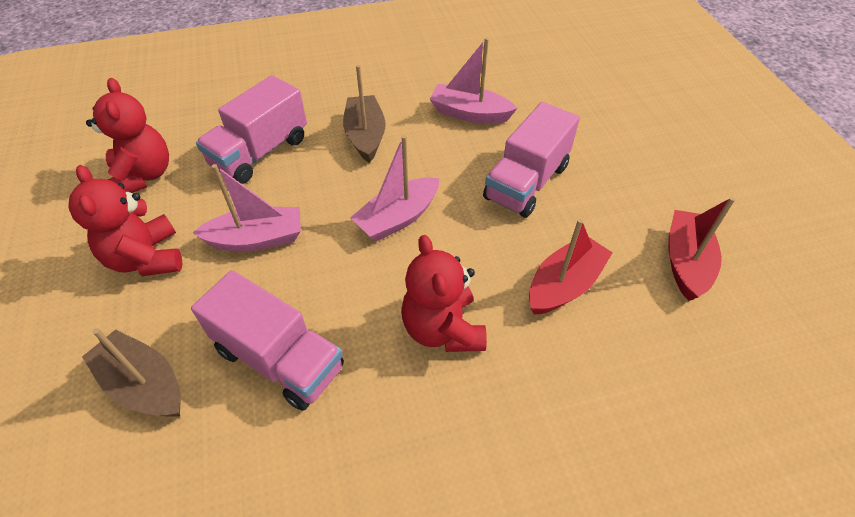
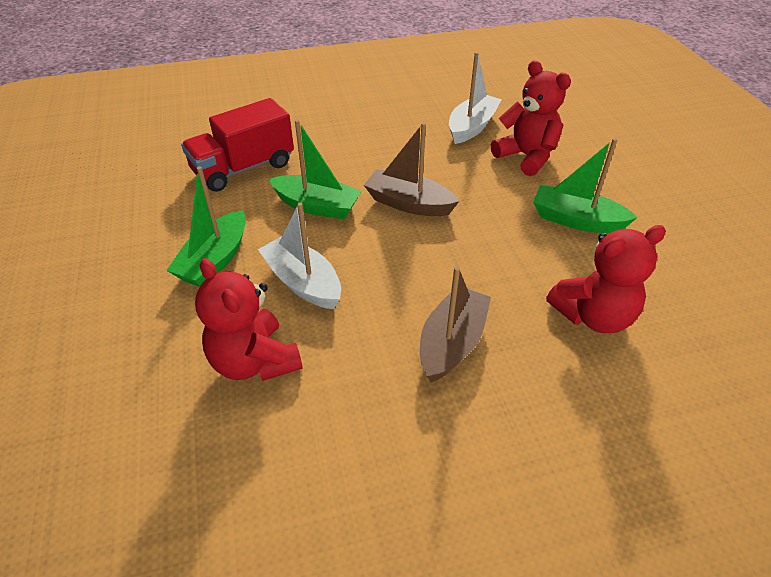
green boat: 0 -> 3
pink boat: 3 -> 0
pink truck: 3 -> 0
red boat: 2 -> 0
red truck: 0 -> 1
white boat: 0 -> 2

